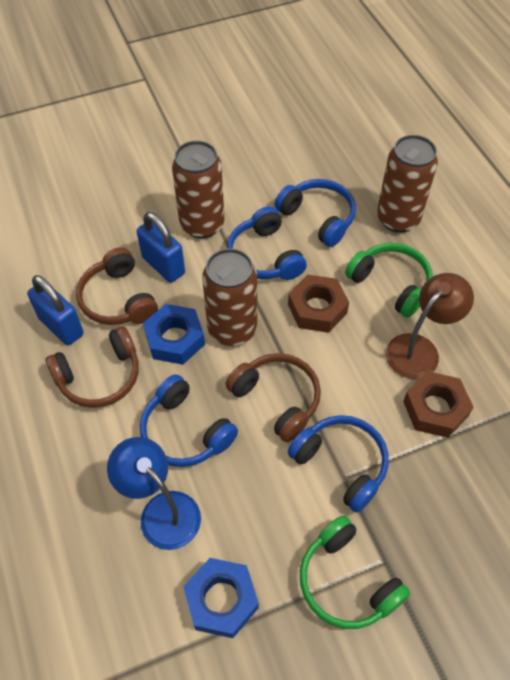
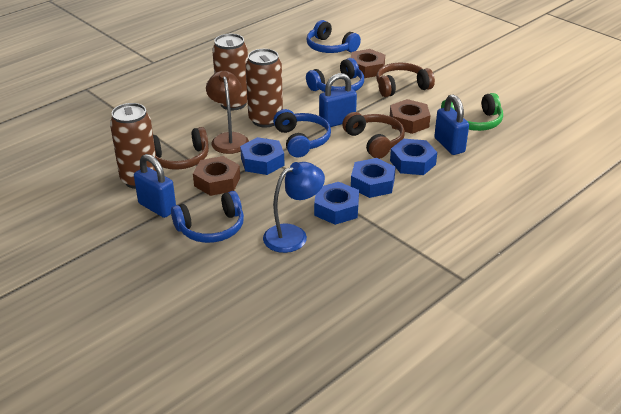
blue nut: 2 -> 4
blue padlock: 2 -> 3
brown nut: 2 -> 3
green headphones: 2 -> 1

